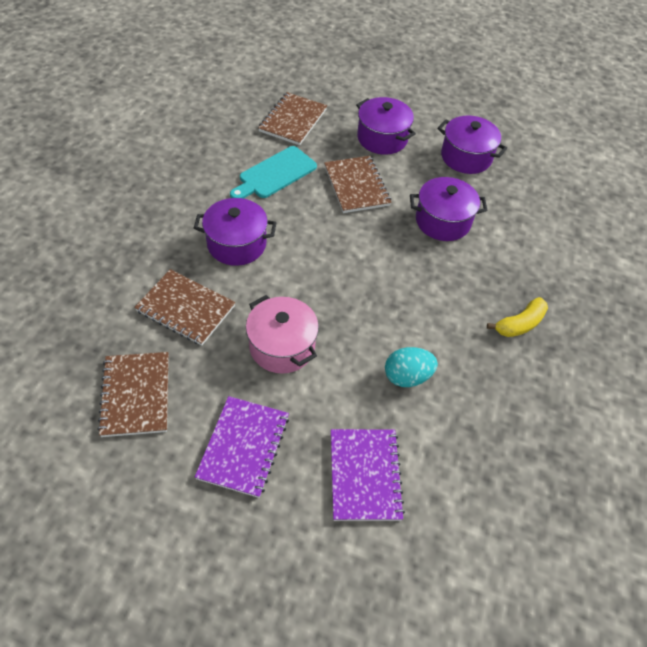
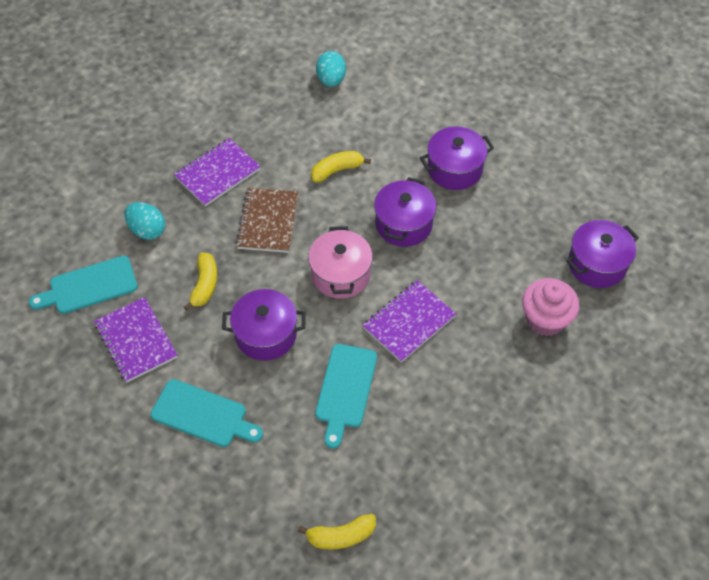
brown notebook: 4 -> 1
pink cupcake: 0 -> 1
purple notebook: 2 -> 3
turquoise cutting board: 1 -> 3
turquoise egg: 1 -> 2
yellow banana: 1 -> 3

